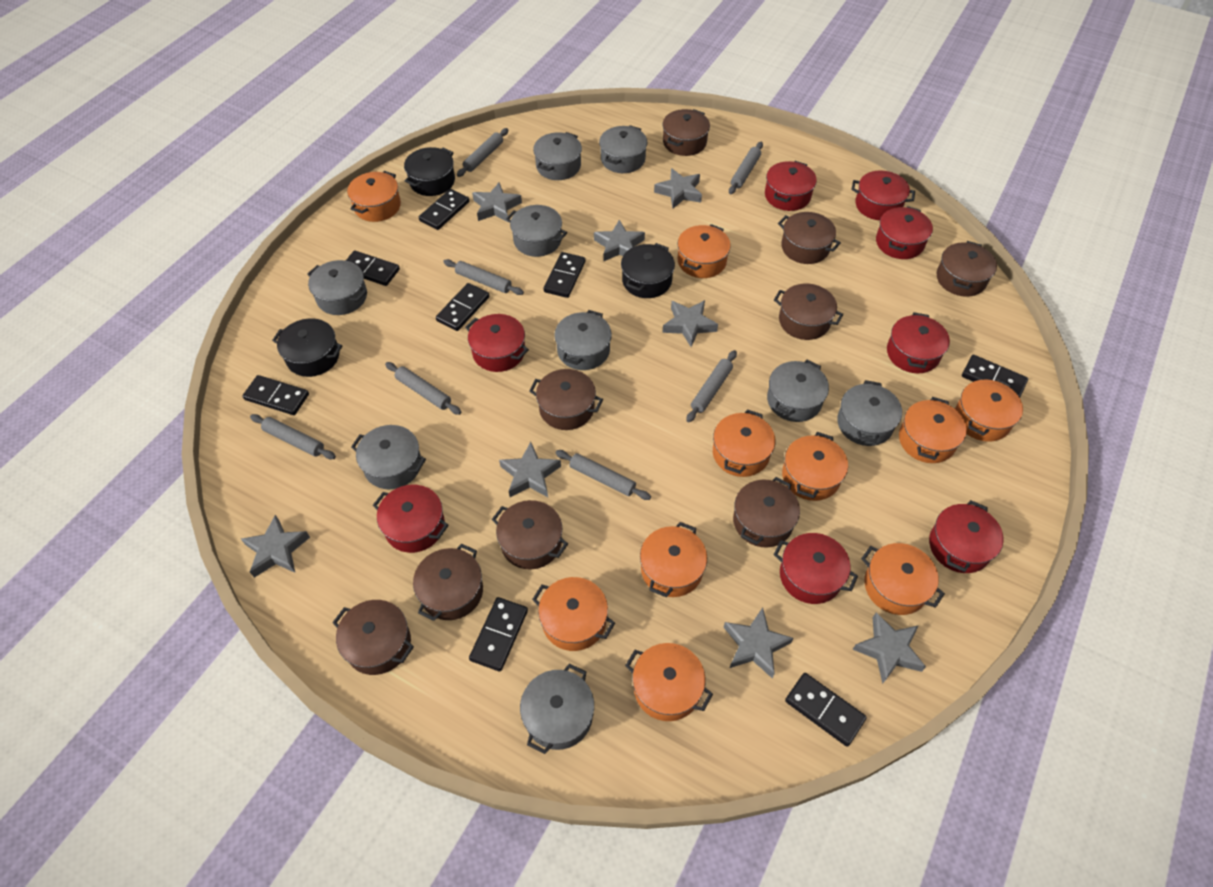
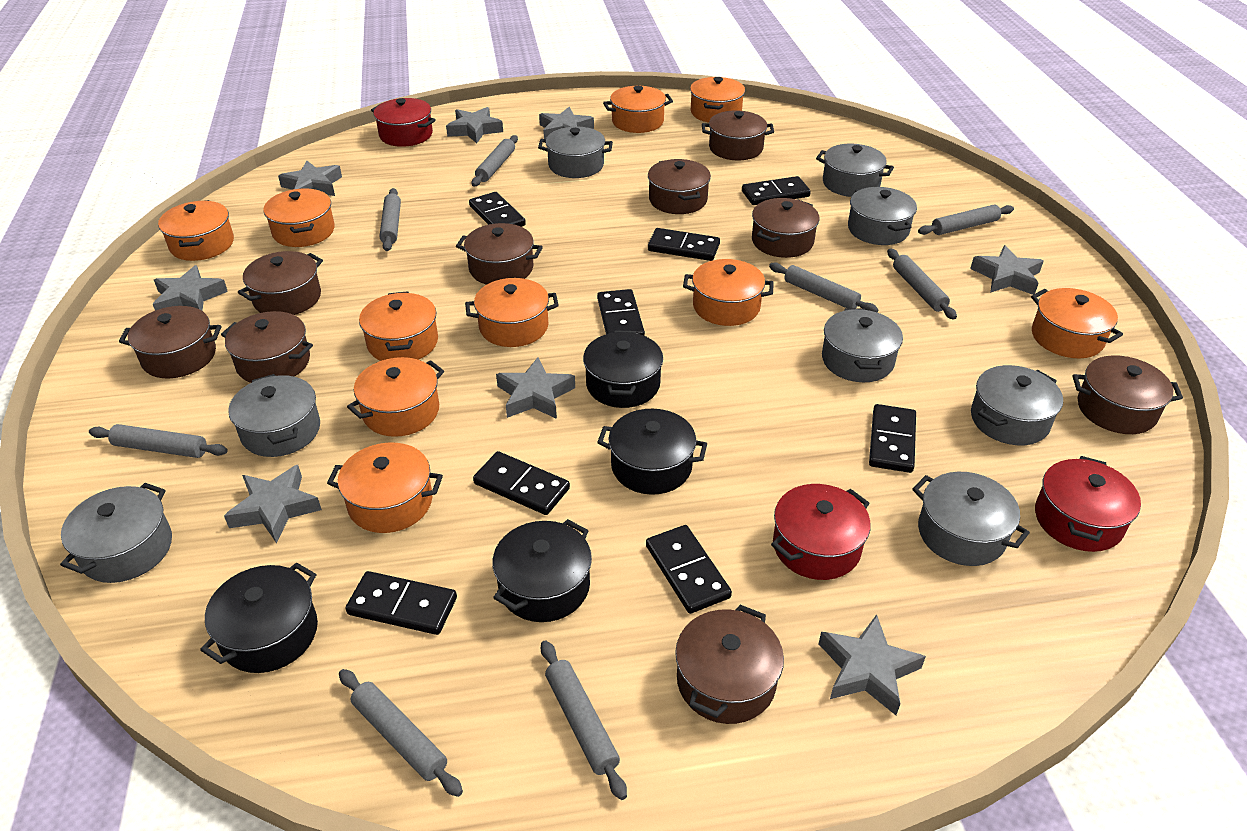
black pot: 3 -> 4
grey pot: 9 -> 8
grey rolling pin: 7 -> 8
red pot: 8 -> 3

